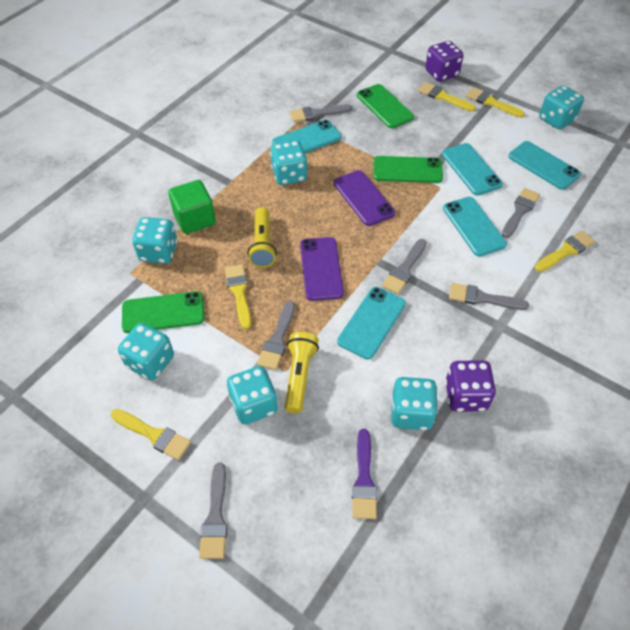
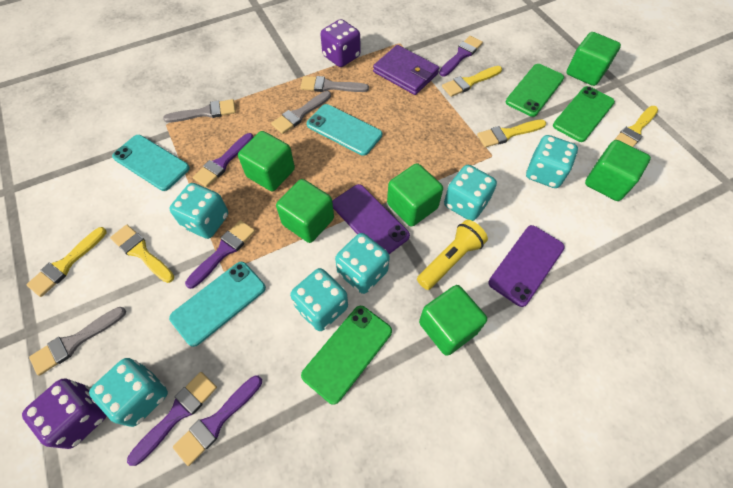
green cube: 1 -> 6
grey brush: 6 -> 4
purple brush: 1 -> 5
purple wallet: 0 -> 1
turquoise phone: 5 -> 3
yellow flashlight: 2 -> 1

